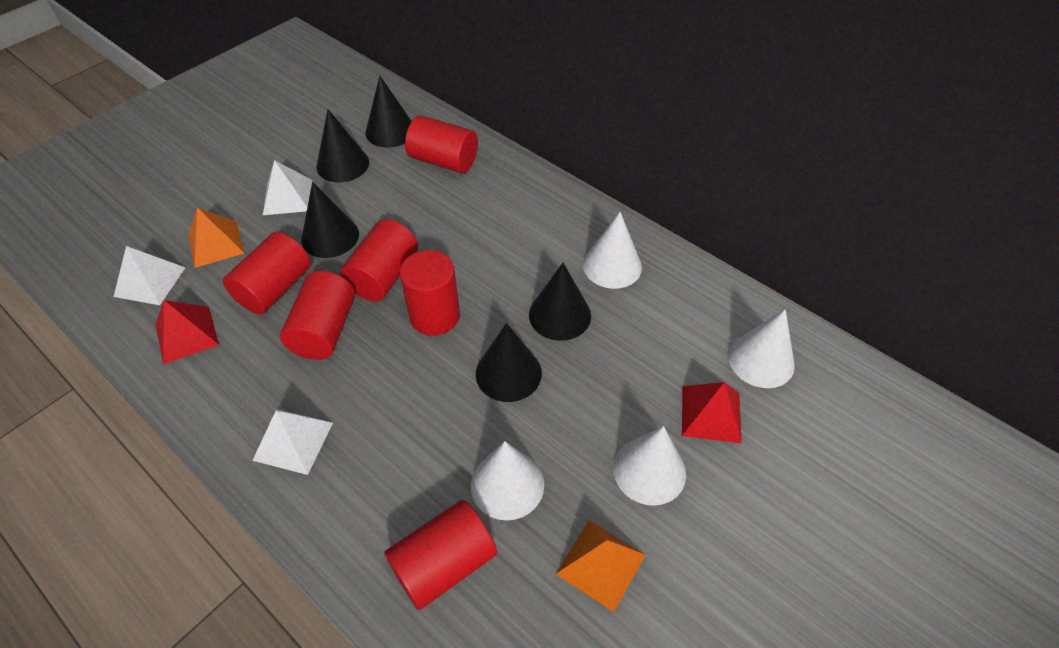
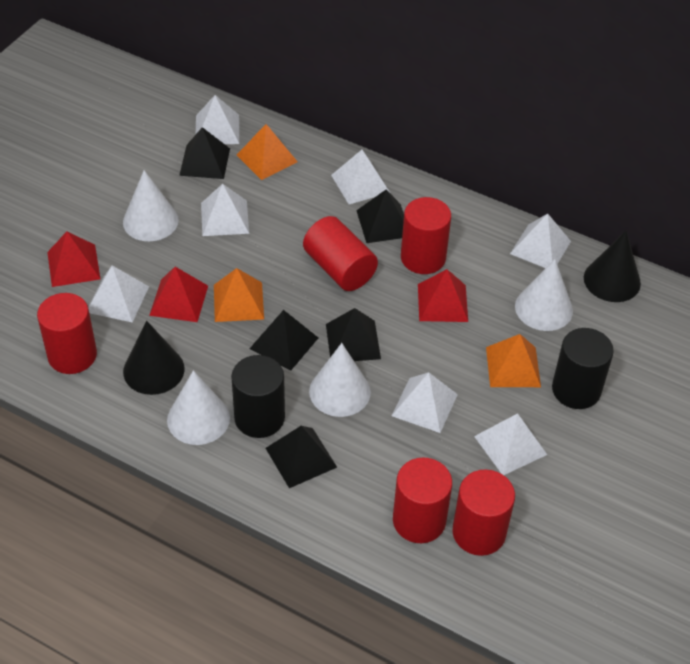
black cone: 5 -> 2
black cylinder: 0 -> 2
black pyramid: 0 -> 5
orange pyramid: 2 -> 3
red cylinder: 6 -> 5
red pyramid: 2 -> 3
white pyramid: 3 -> 7

